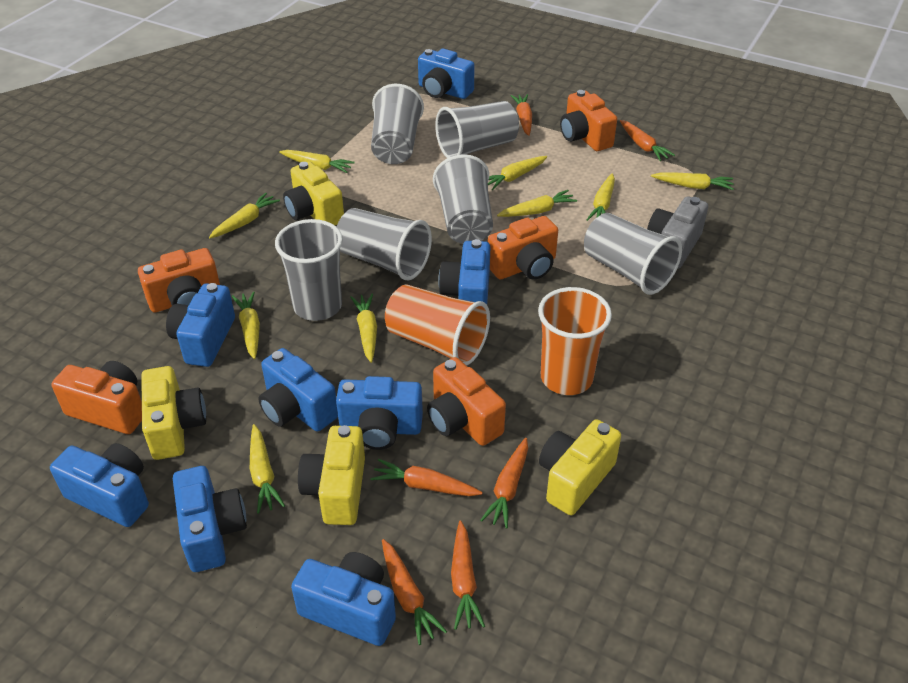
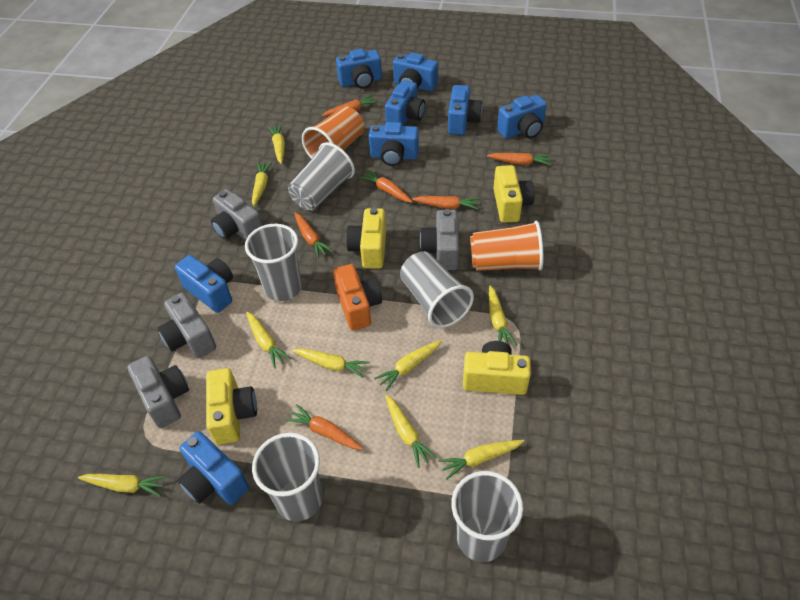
grey camera: 1 -> 4
grey cup: 6 -> 5
orange camera: 5 -> 1

